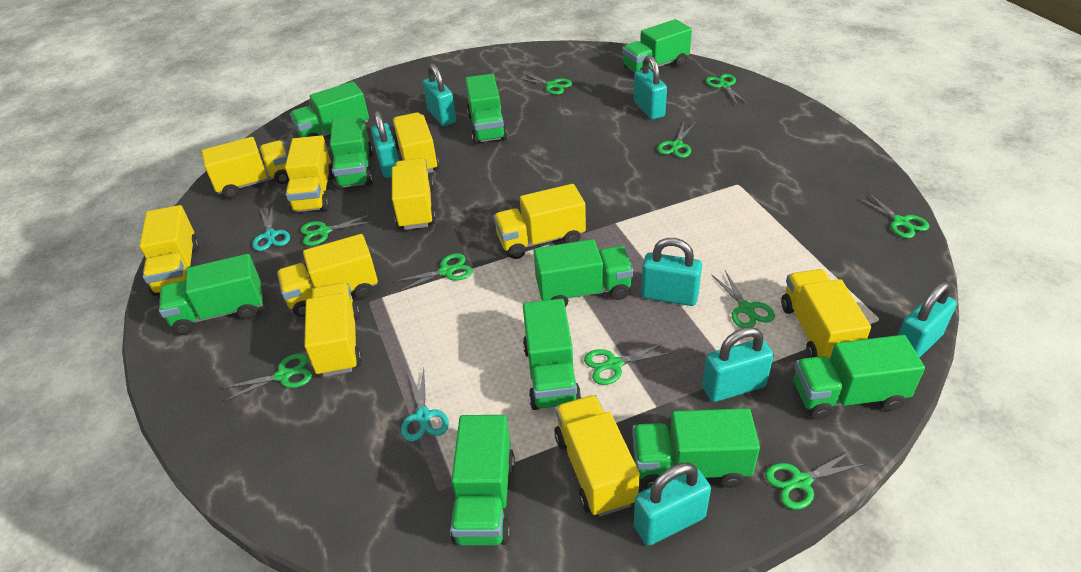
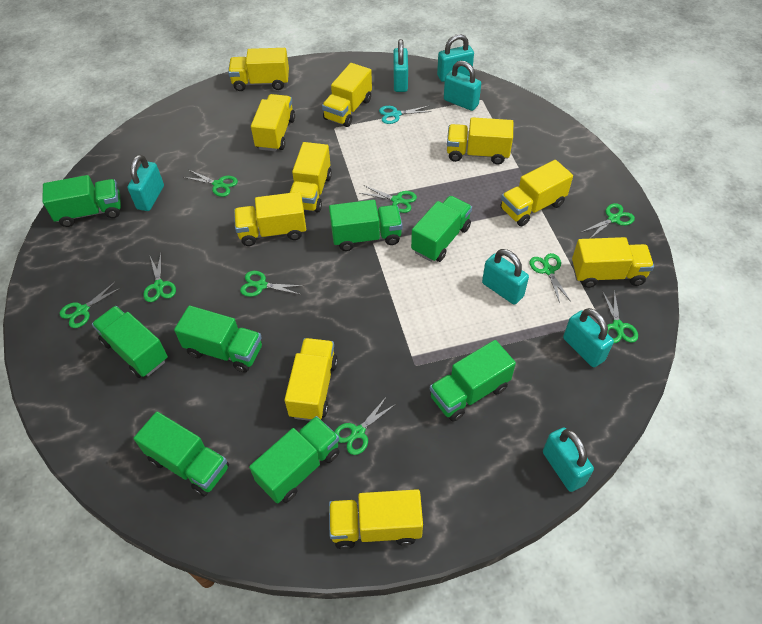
green scissors: 10 -> 9
green truck: 10 -> 8
turquoise scissors: 2 -> 1

